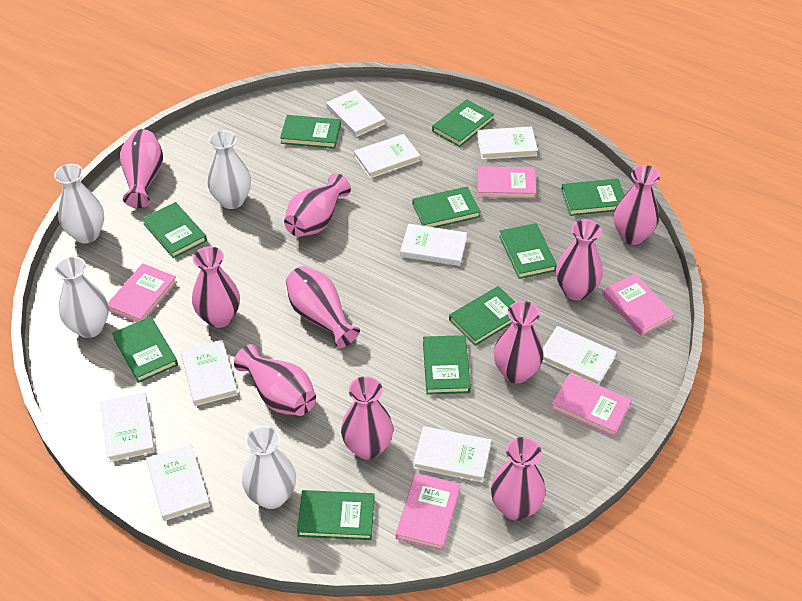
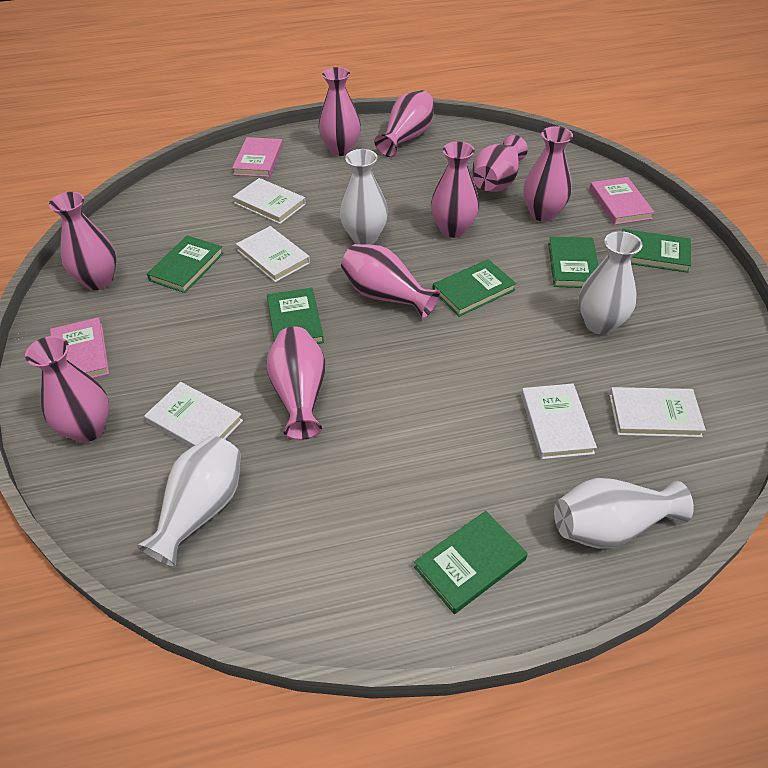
green book: 10 -> 6
pink book: 5 -> 3
pink vase: 10 -> 9
white book: 9 -> 5

